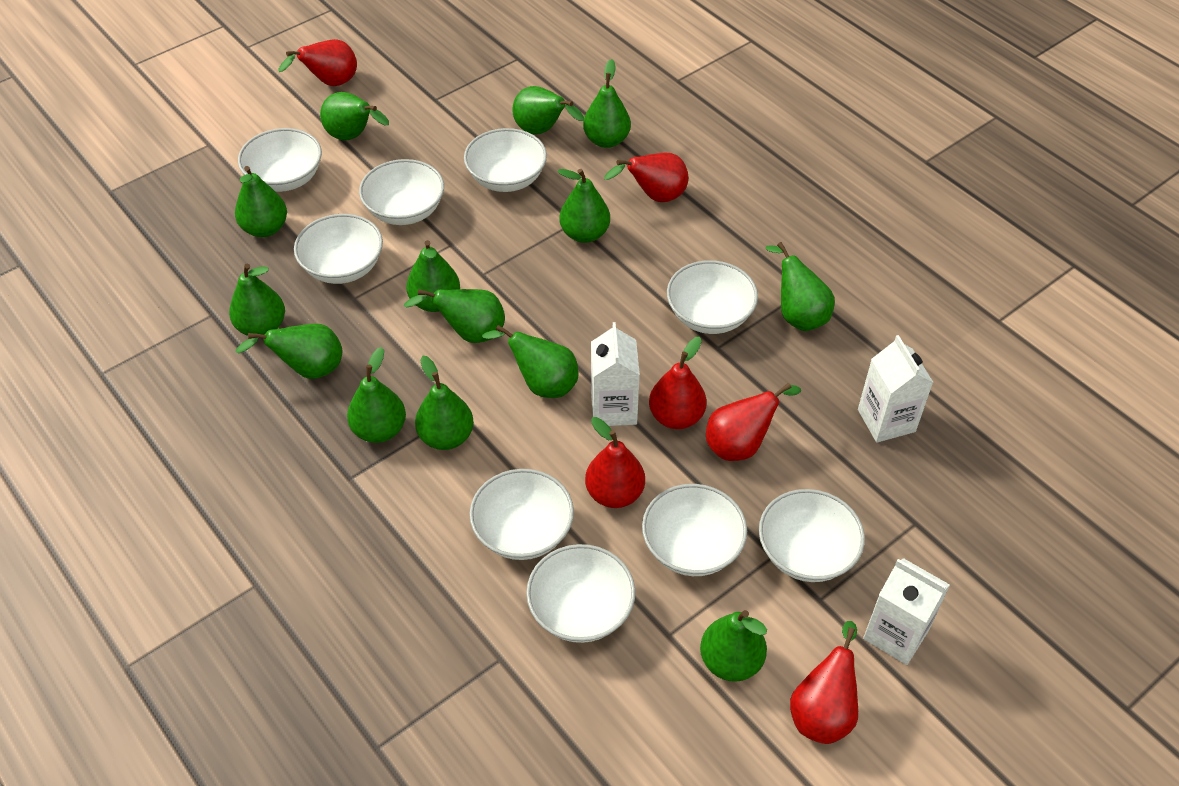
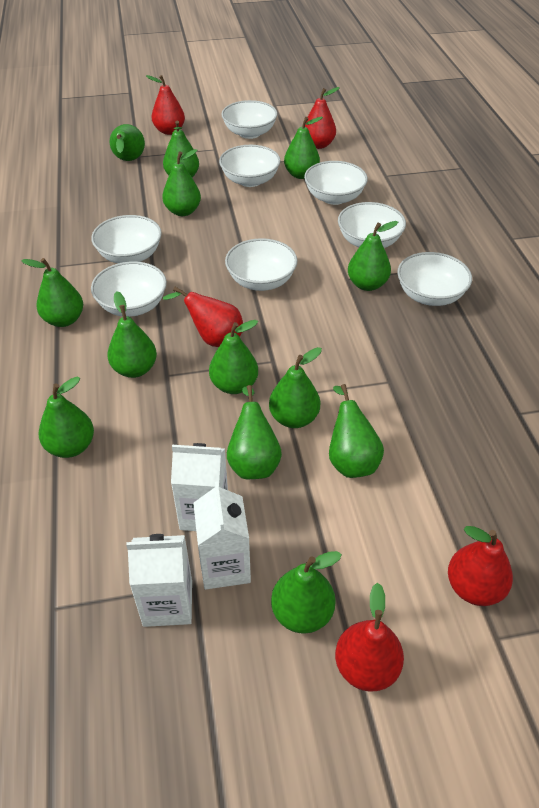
green pear: 14 -> 13
red pear: 6 -> 5
white bowl: 9 -> 8

